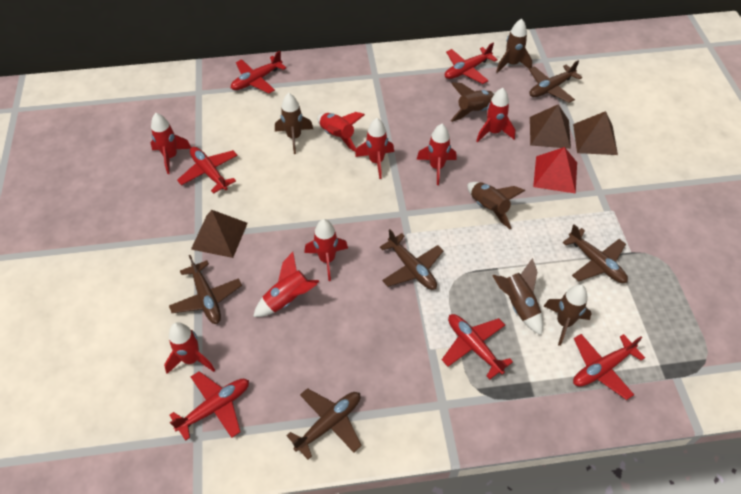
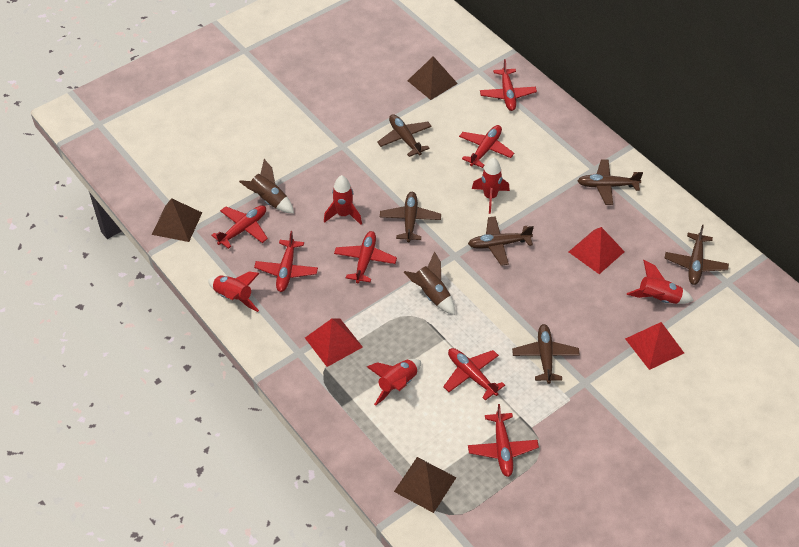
brown plane: 5 -> 6
brown rocket: 6 -> 2
red plane: 6 -> 7
red pyramid: 1 -> 3
red rocket: 8 -> 5

